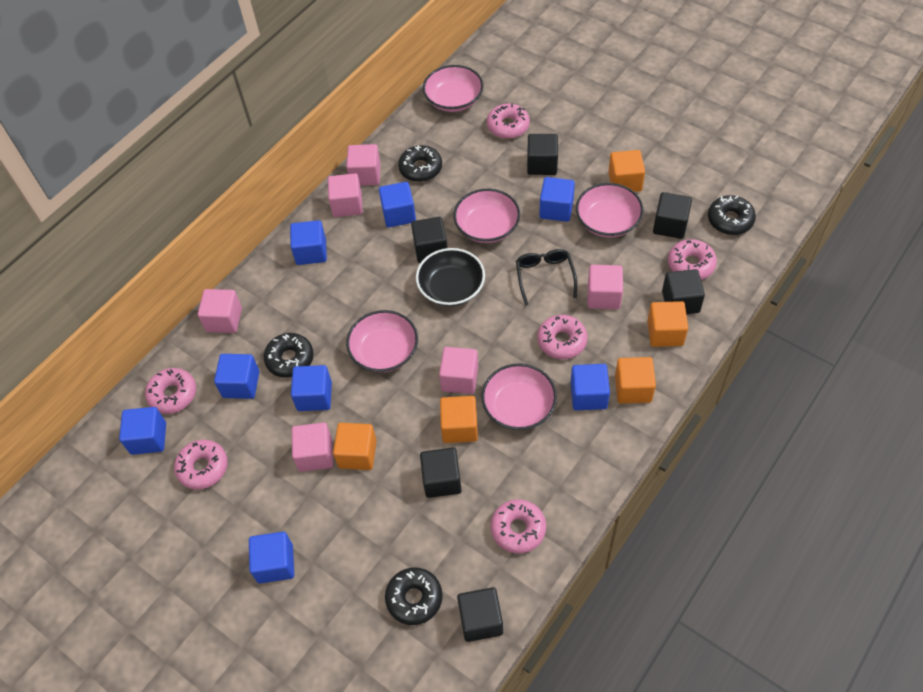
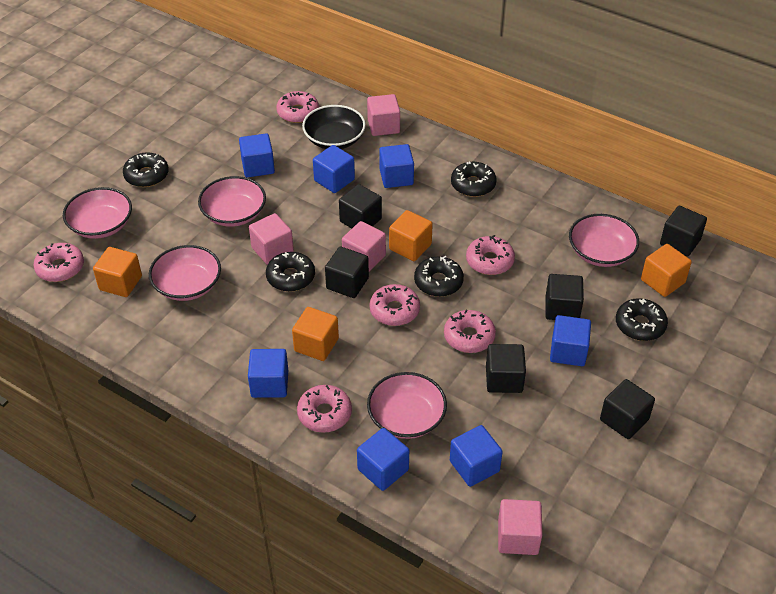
black donut: 4 -> 5
black glasses: 1 -> 0
blue cube: 8 -> 7
orange cube: 5 -> 4
pink cube: 6 -> 4

